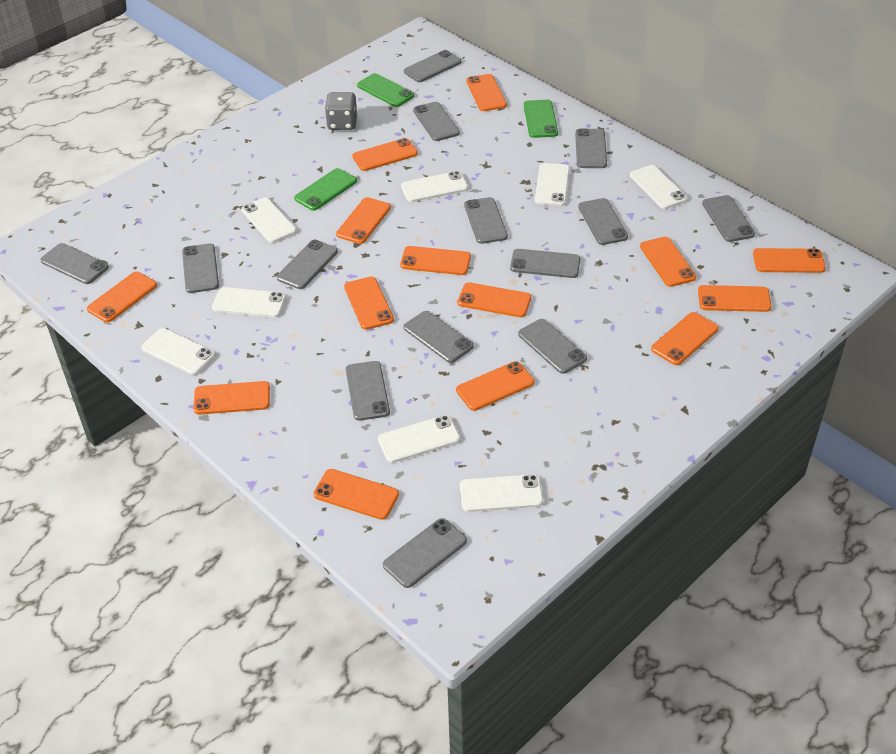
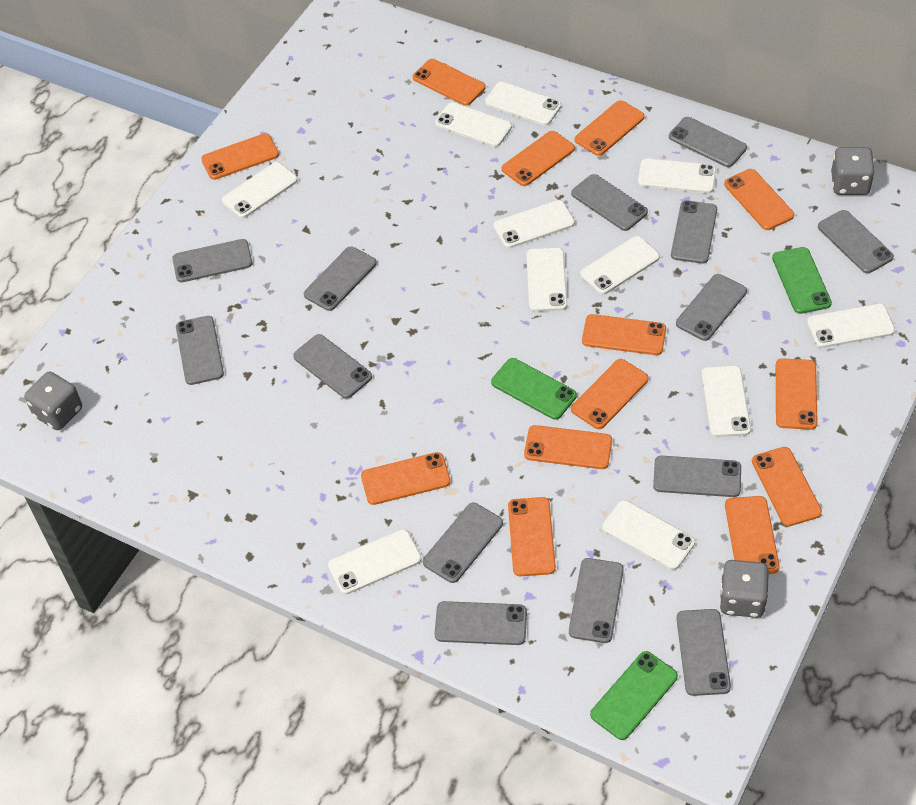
grey dice: 1 -> 3
orange phone: 14 -> 13
white phone: 8 -> 11

